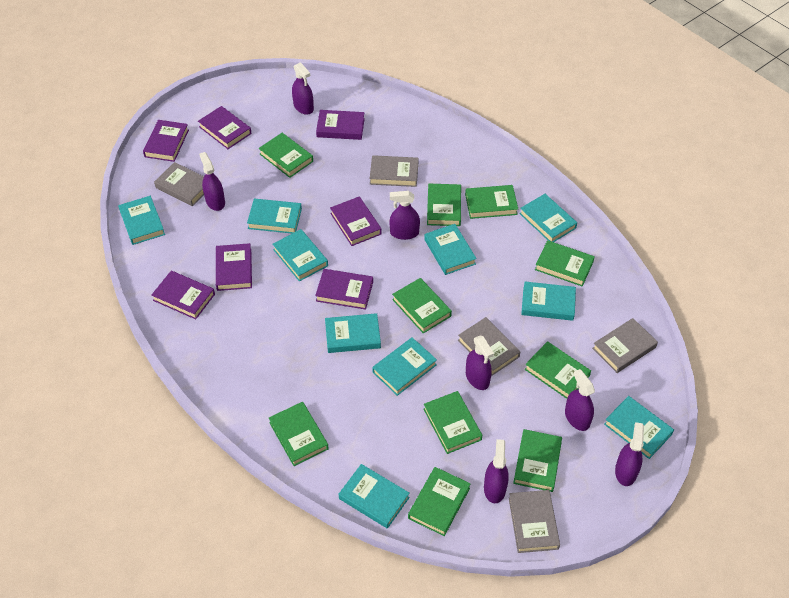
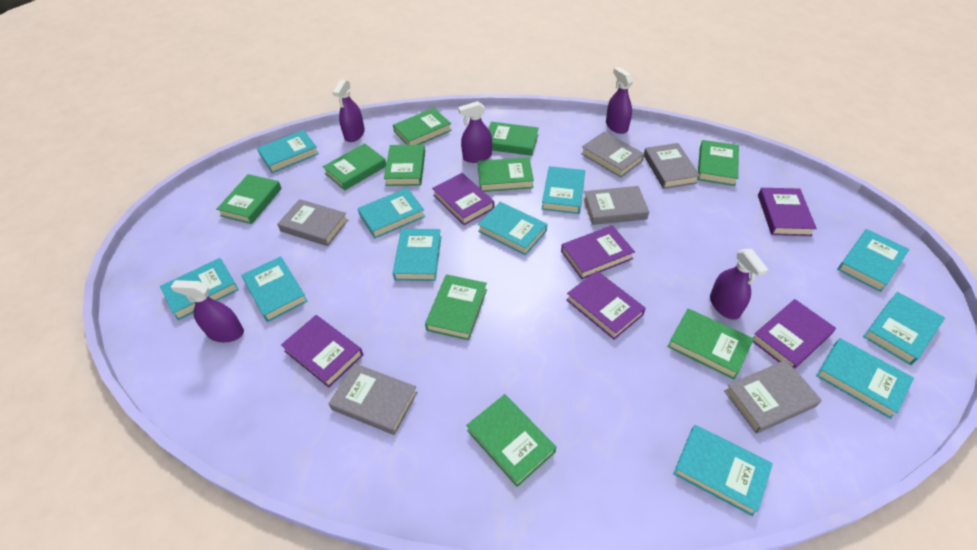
grey book: 5 -> 6
purple book: 7 -> 6
purple spray bottle: 7 -> 5
turquoise book: 10 -> 11

